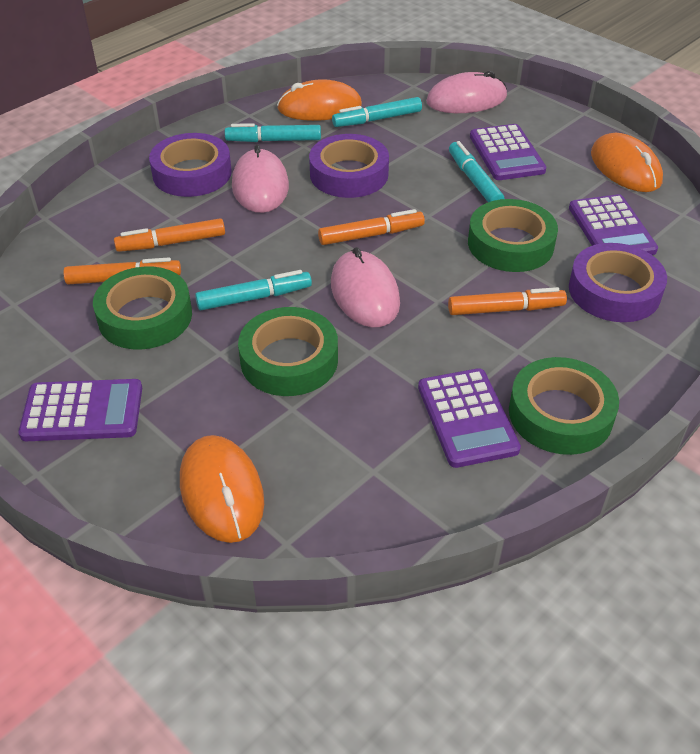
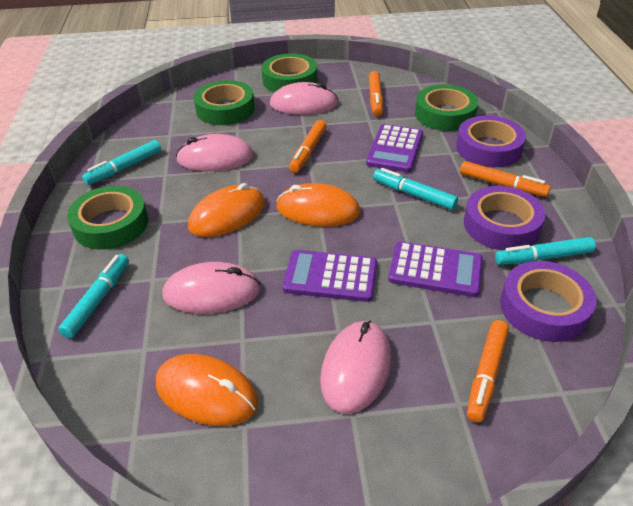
pink mouse: 3 -> 4
purple calculator: 4 -> 3

